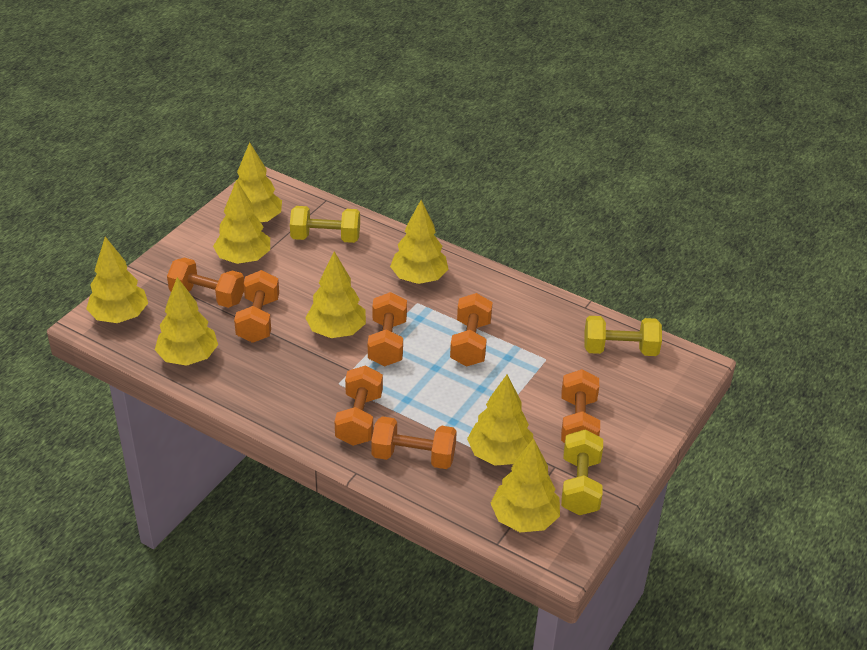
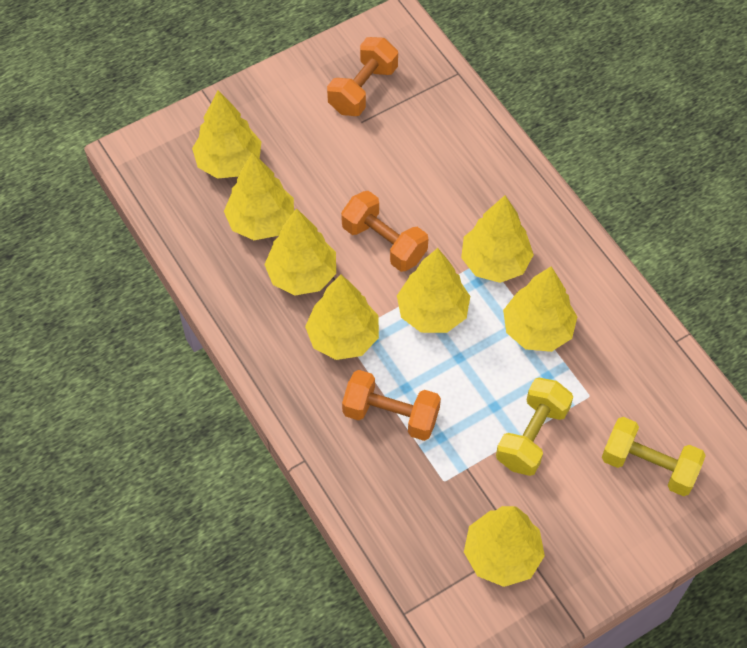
orange dumbbell: 7 -> 3
yellow dumbbell: 3 -> 2

